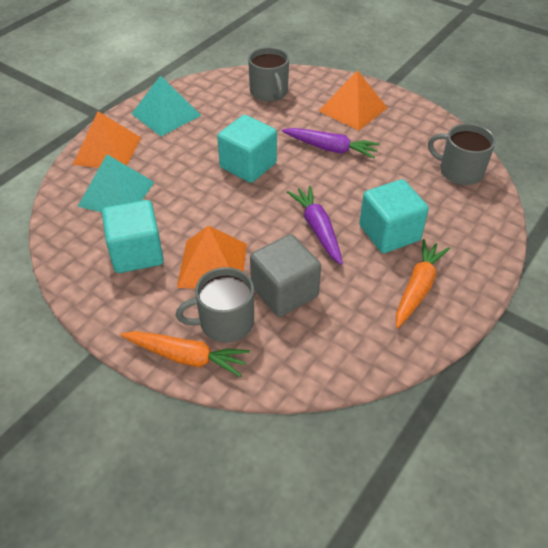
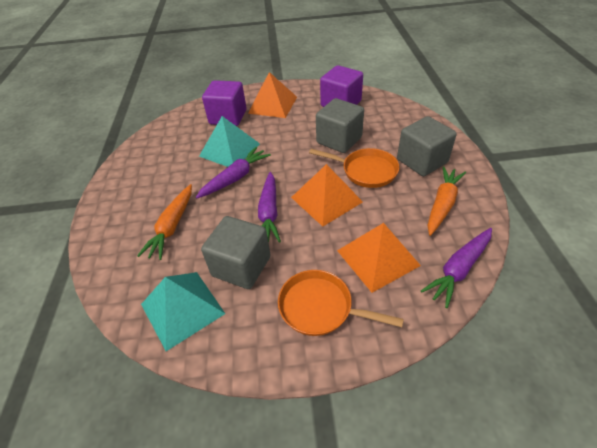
grey cube: 1 -> 3
grey mug: 3 -> 0
orange pan: 0 -> 2
purple carrot: 2 -> 3
purple cube: 0 -> 2
turquoise cube: 3 -> 0

